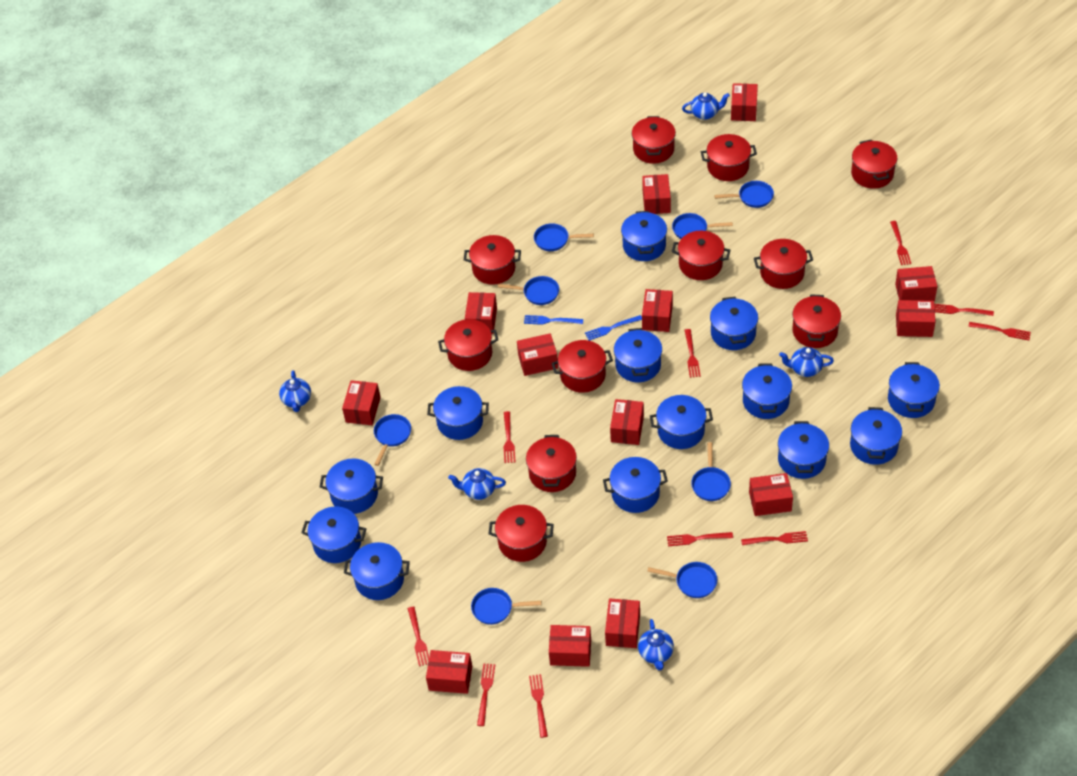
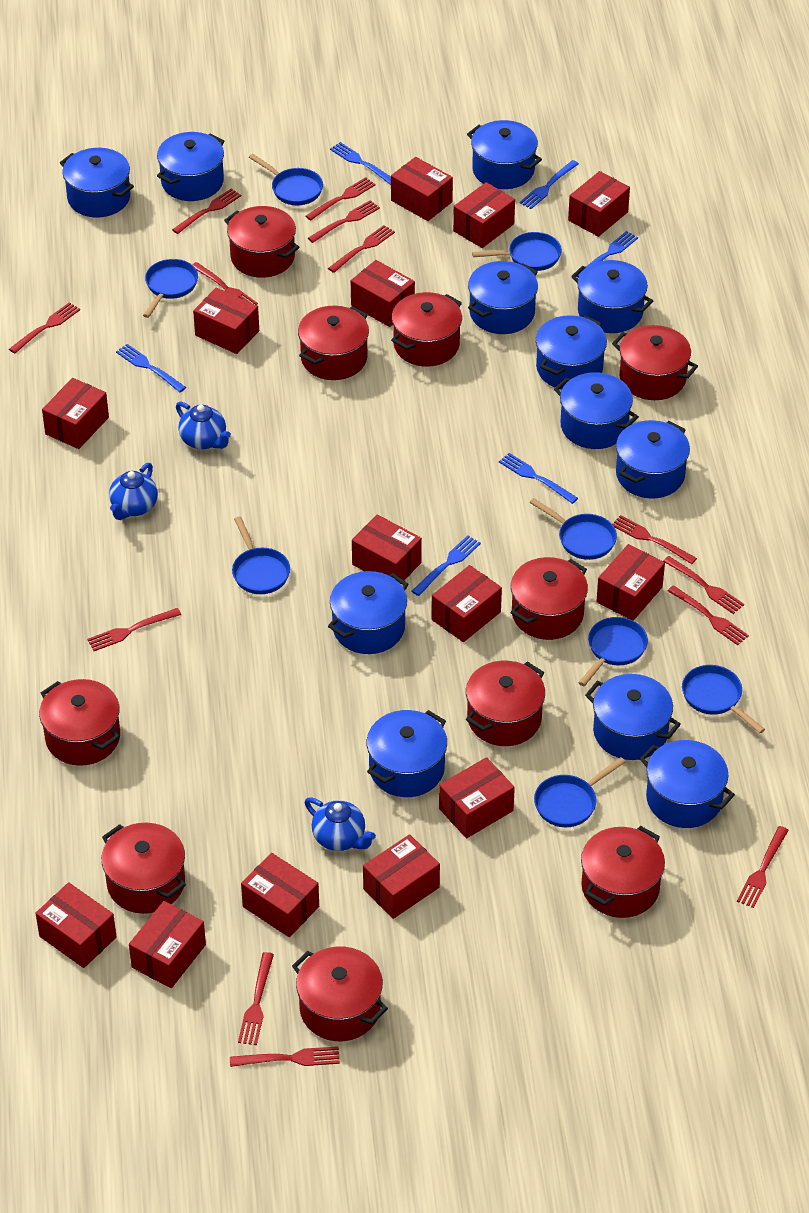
blue fork: 2 -> 6
blue pot: 13 -> 12
blue teapot: 5 -> 3
red box: 13 -> 14
red fork: 10 -> 13
red pot: 11 -> 10

